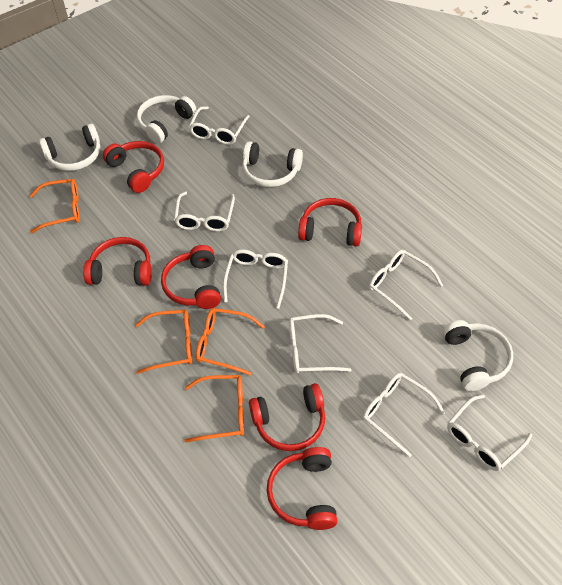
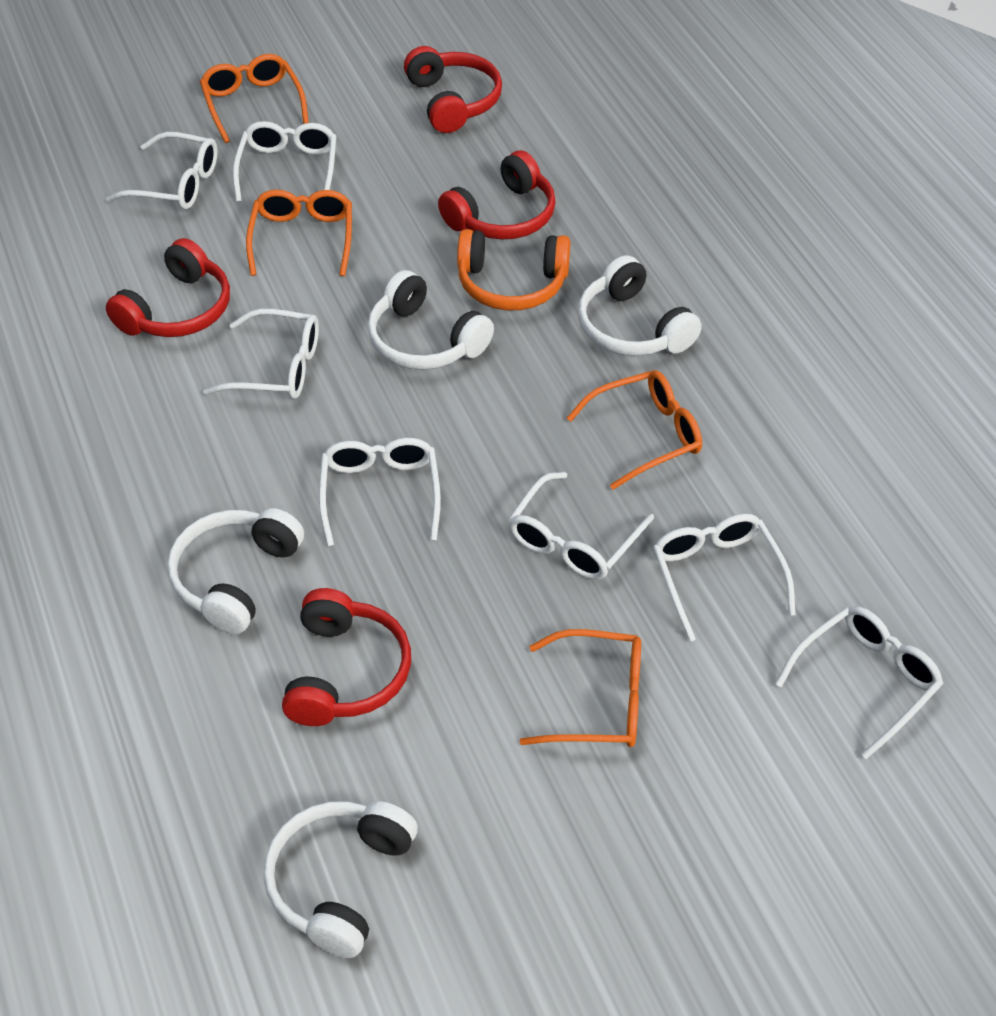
orange headphones: 0 -> 1
red headphones: 6 -> 4

